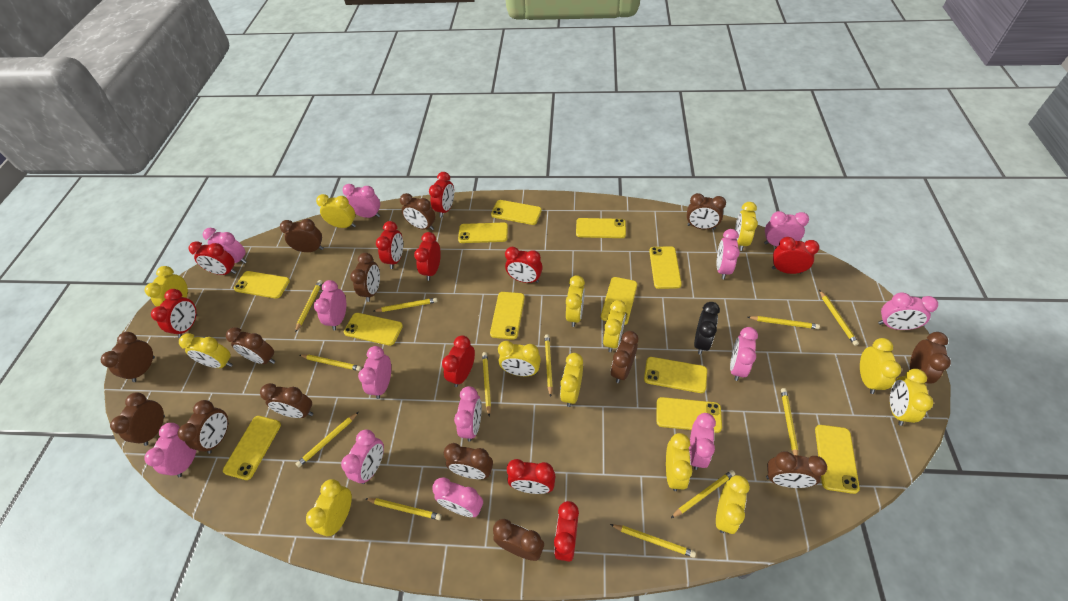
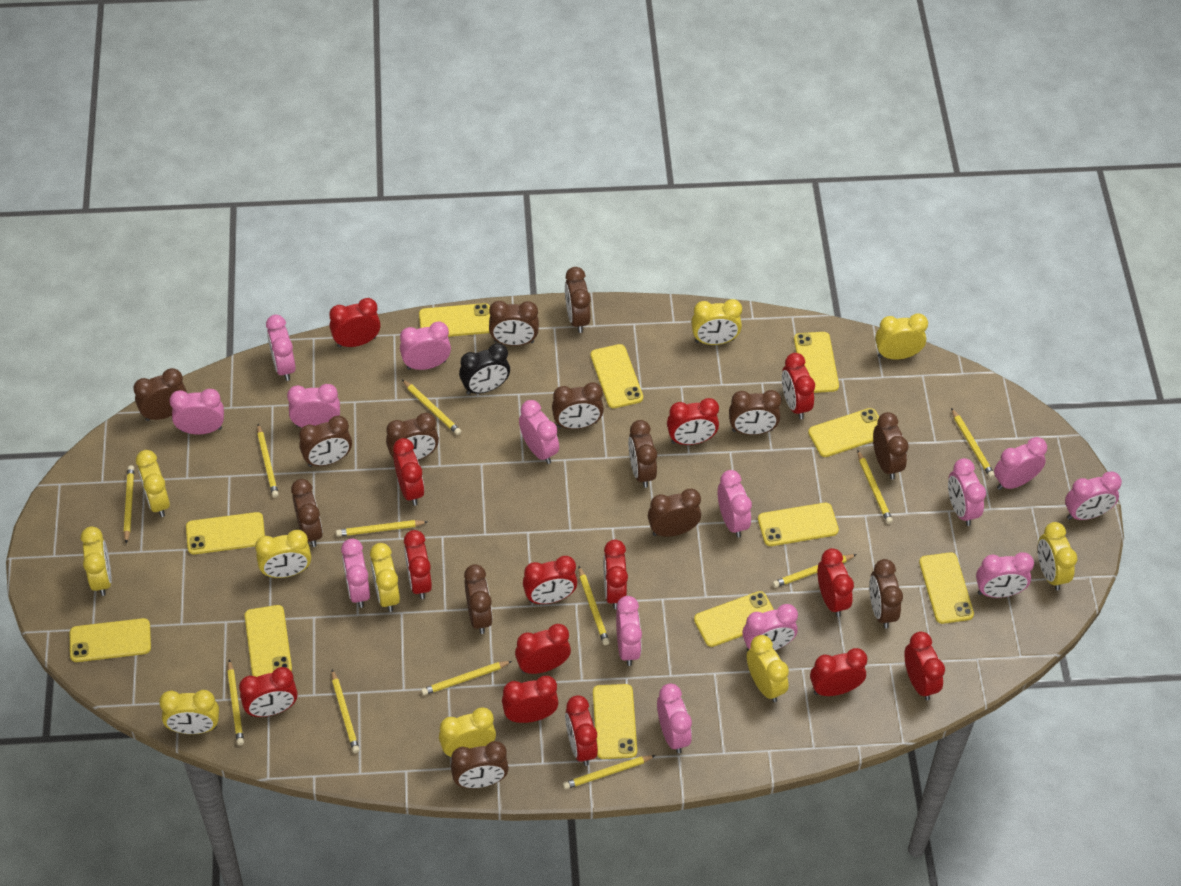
pink clock: 13 -> 14
red clock: 10 -> 14
yellow clock: 13 -> 10
yellow phone: 12 -> 11

